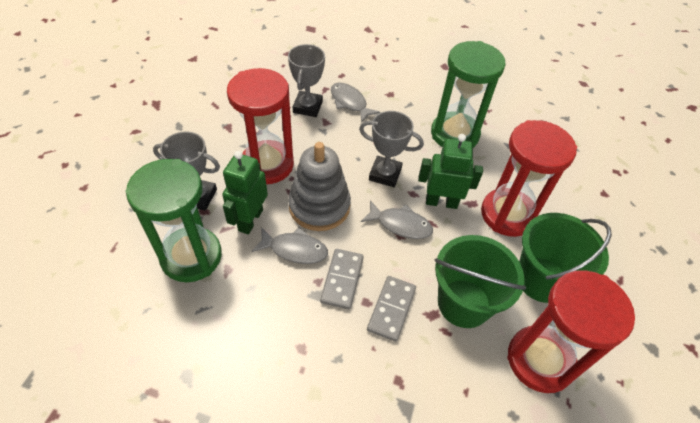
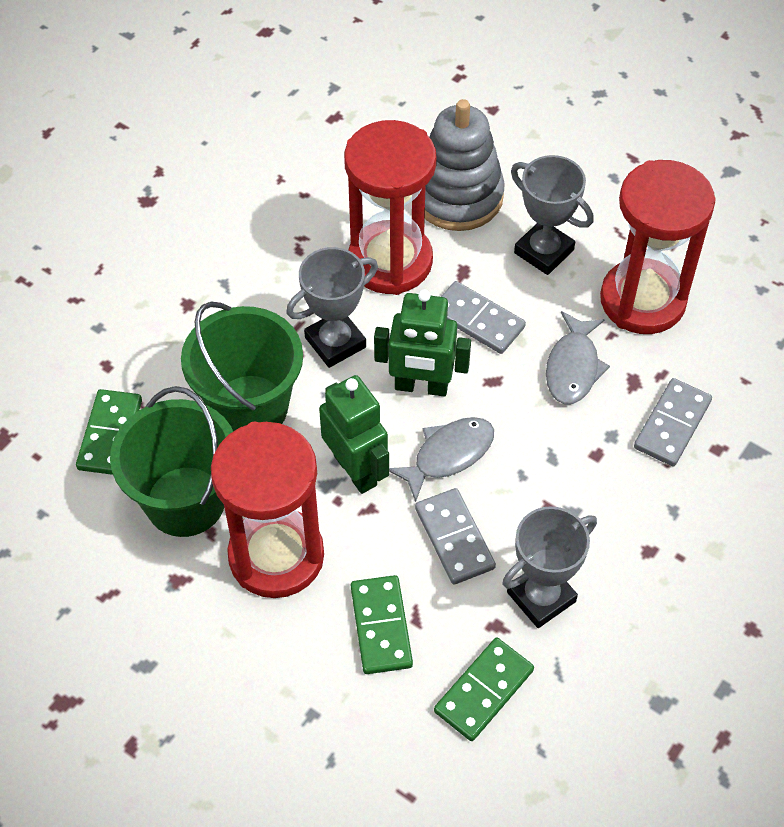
green domino: 0 -> 3
green hourglass: 2 -> 0
grey domino: 2 -> 3
grey fish: 3 -> 2

